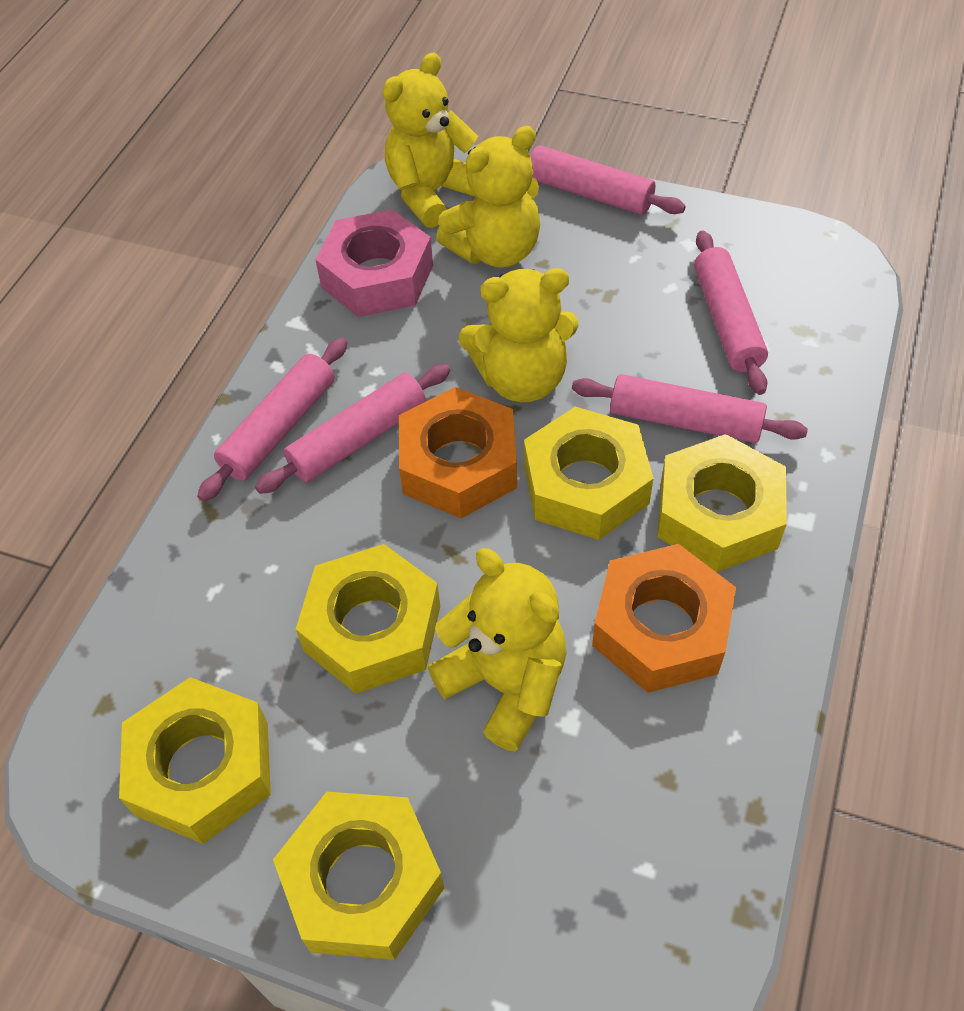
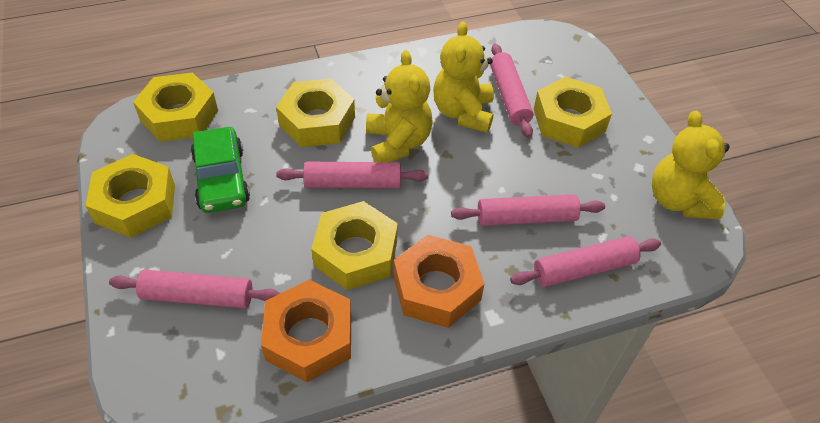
green car: 0 -> 1
pink nut: 1 -> 0
yellow teddy bear: 4 -> 3

